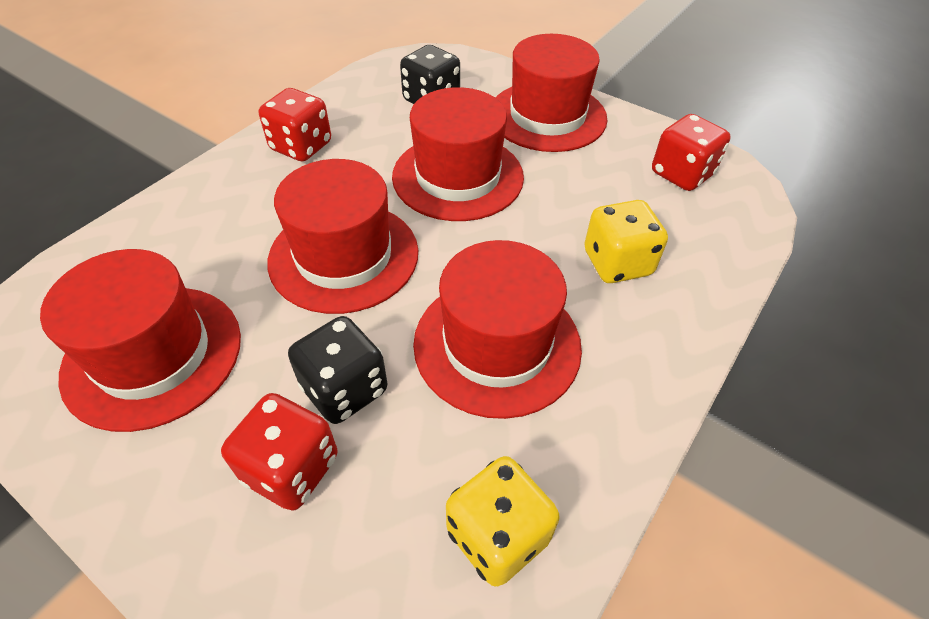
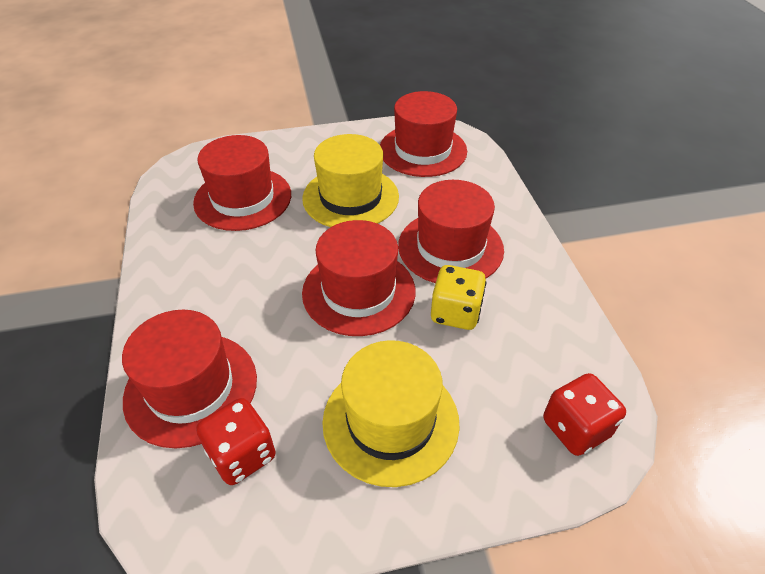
black dice: 2 -> 0
red dice: 3 -> 2
yellow dice: 2 -> 1
yellow hat: 0 -> 2

